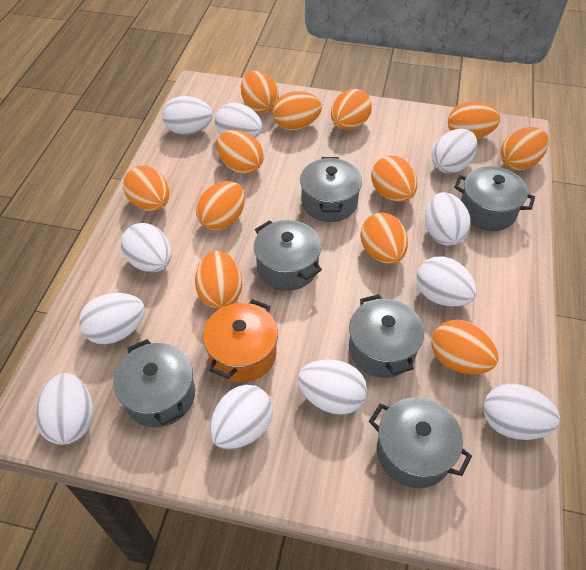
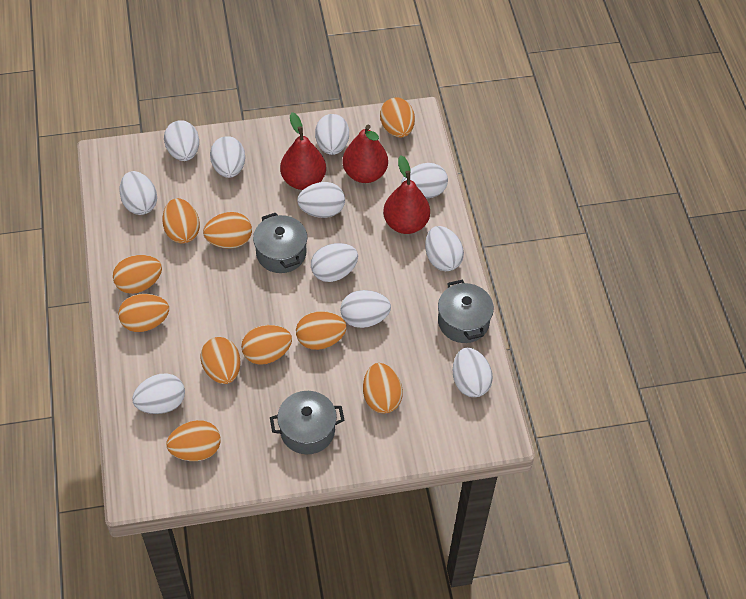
grey pot: 6 -> 3
orange egg: 12 -> 10
orange pot: 1 -> 0
red pear: 0 -> 3

